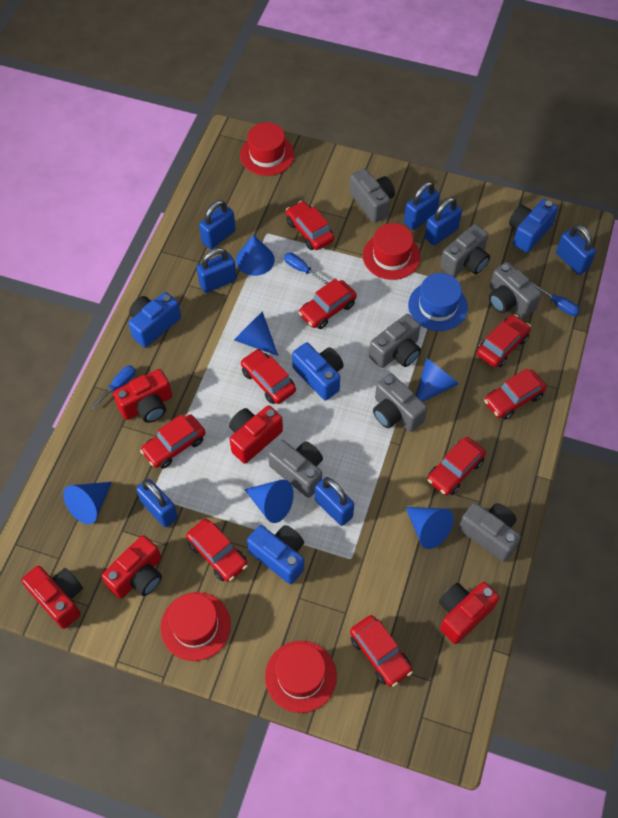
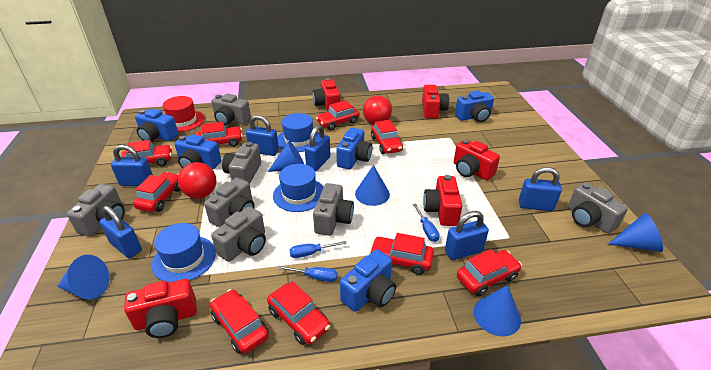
blue camera: 4 -> 5
blue cone: 6 -> 5
blue hat: 1 -> 3
blue padlock: 7 -> 6
red ball: 0 -> 2
red hat: 4 -> 1

